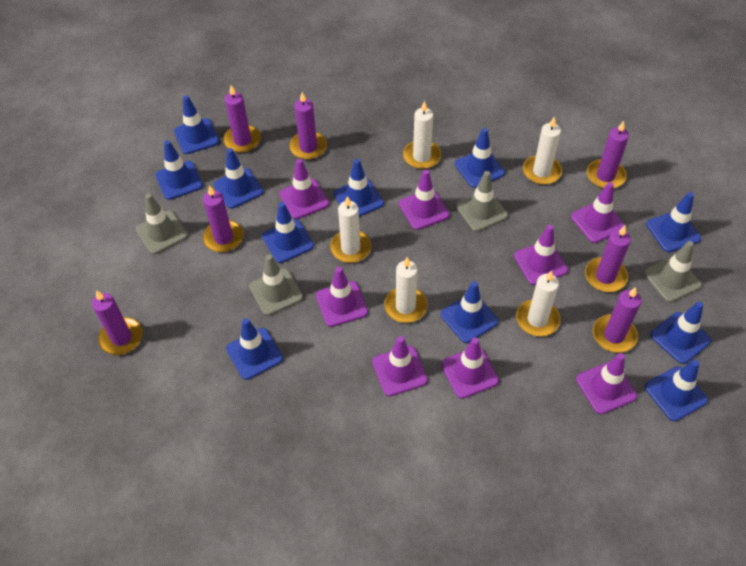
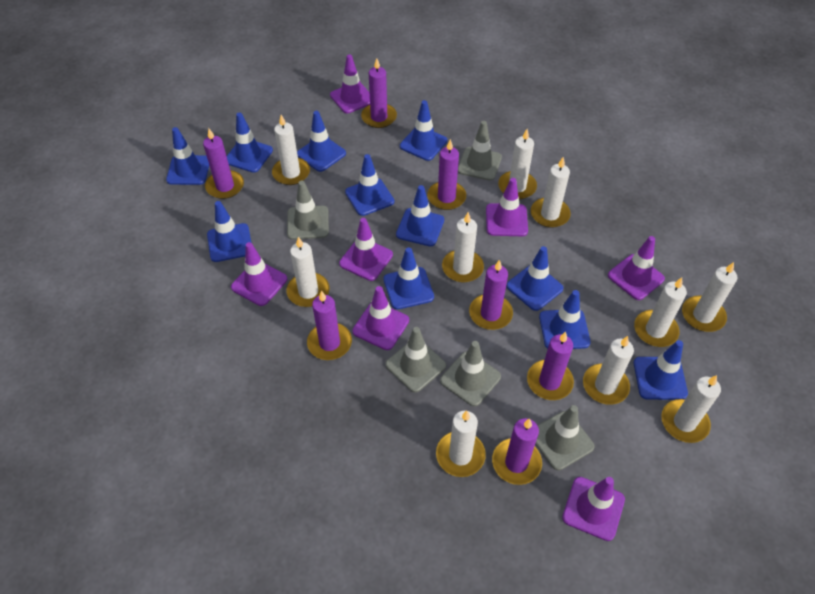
grey traffic cone: 4 -> 5
purple traffic cone: 8 -> 7
white candle: 5 -> 10

